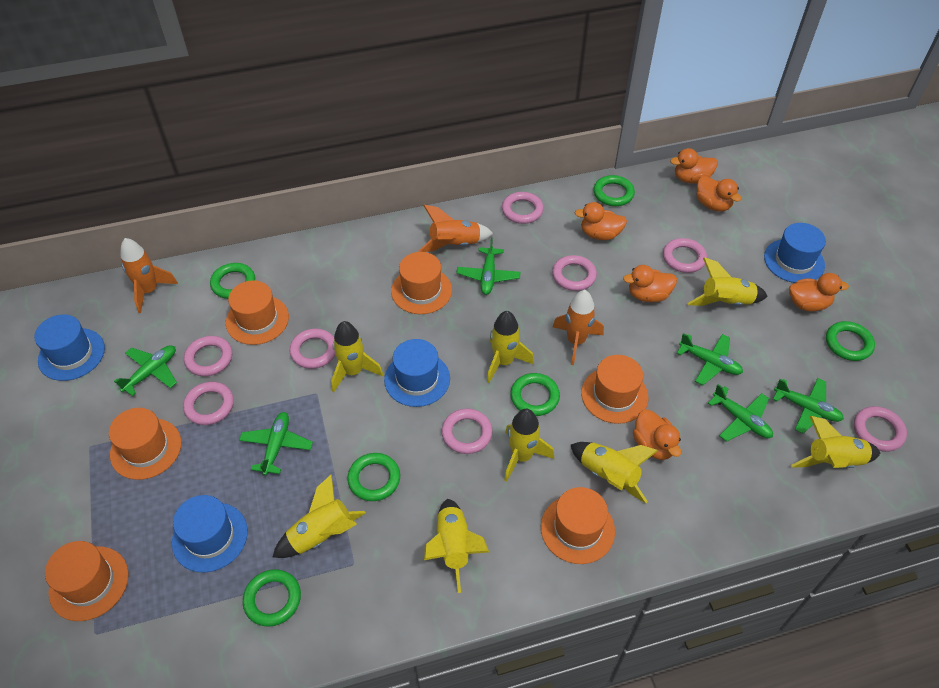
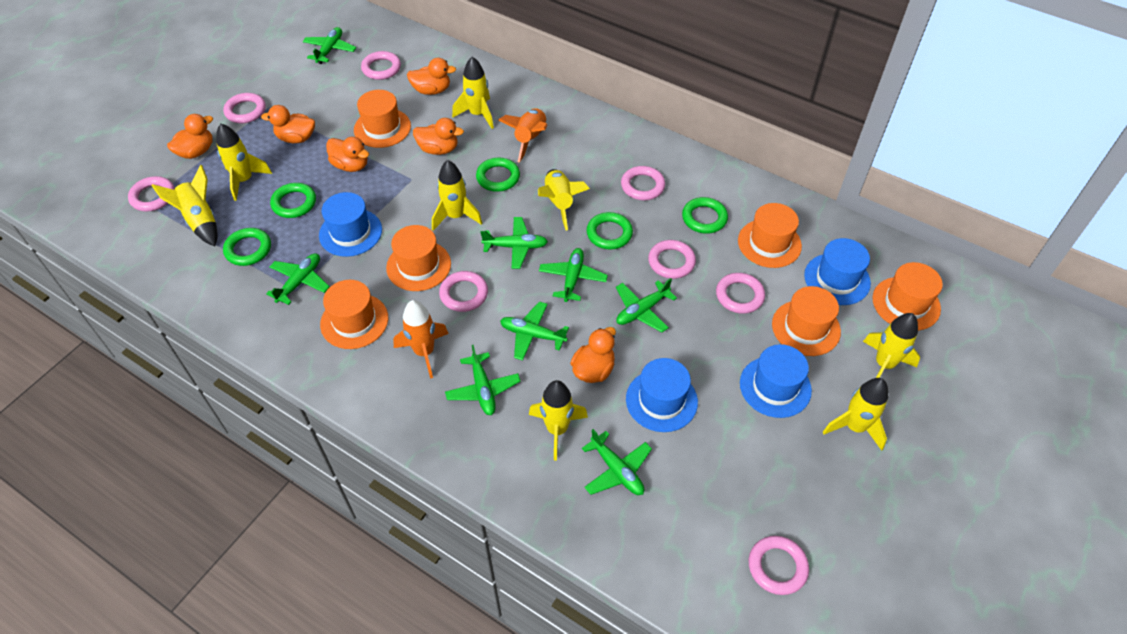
green plane: 6 -> 8
green ring: 6 -> 5
orange rocket: 3 -> 2

